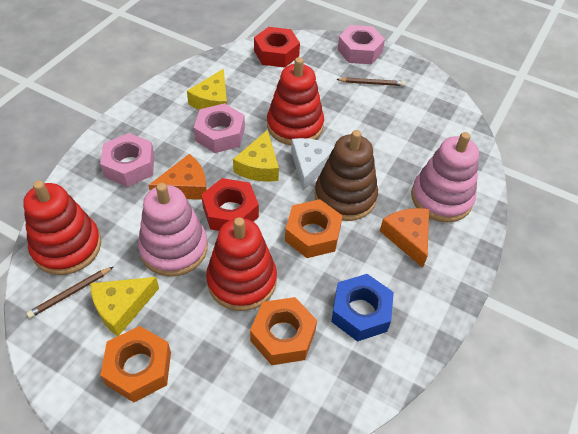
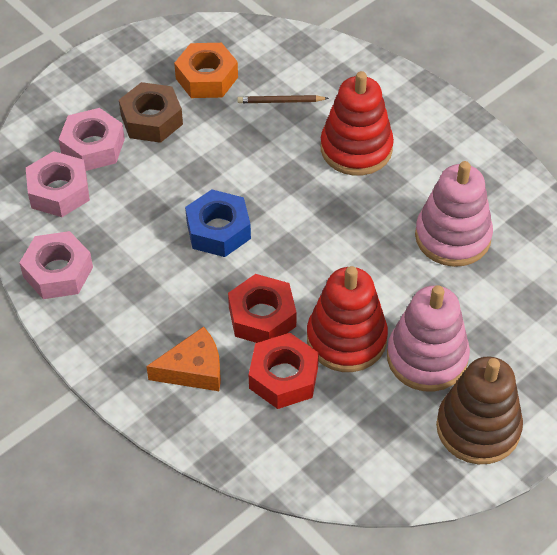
brown nut: 0 -> 1
brown pencil: 2 -> 1
orange cheese: 2 -> 1
orange nut: 3 -> 1
red stacking toy: 3 -> 2
white cheese: 1 -> 0
yellow cheese: 3 -> 0

